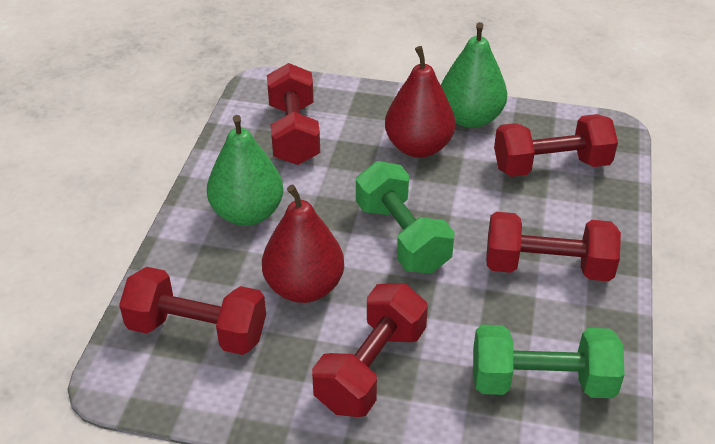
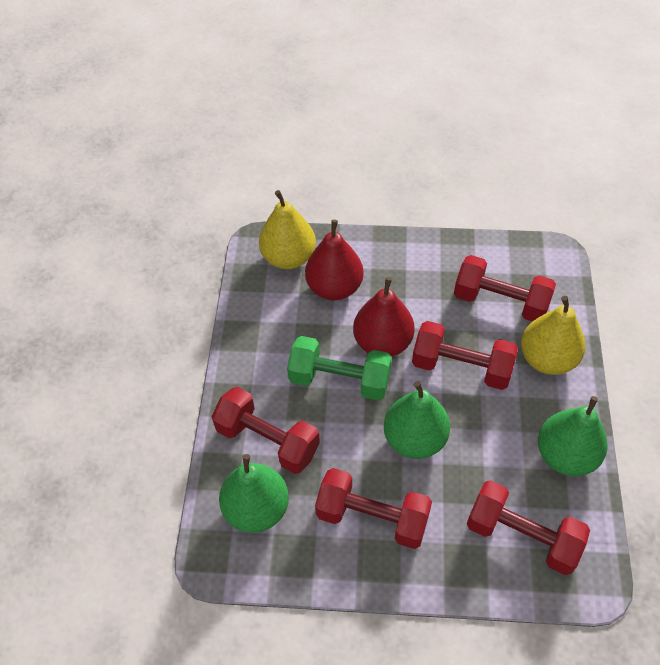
green dumbbell: 2 -> 1
green pear: 2 -> 3
yellow pear: 0 -> 2

